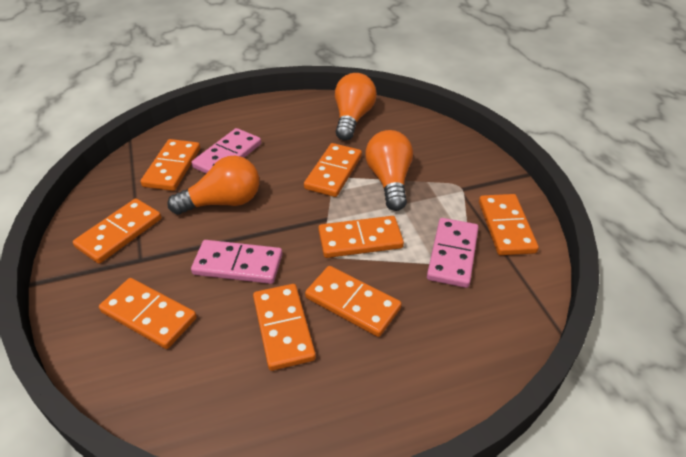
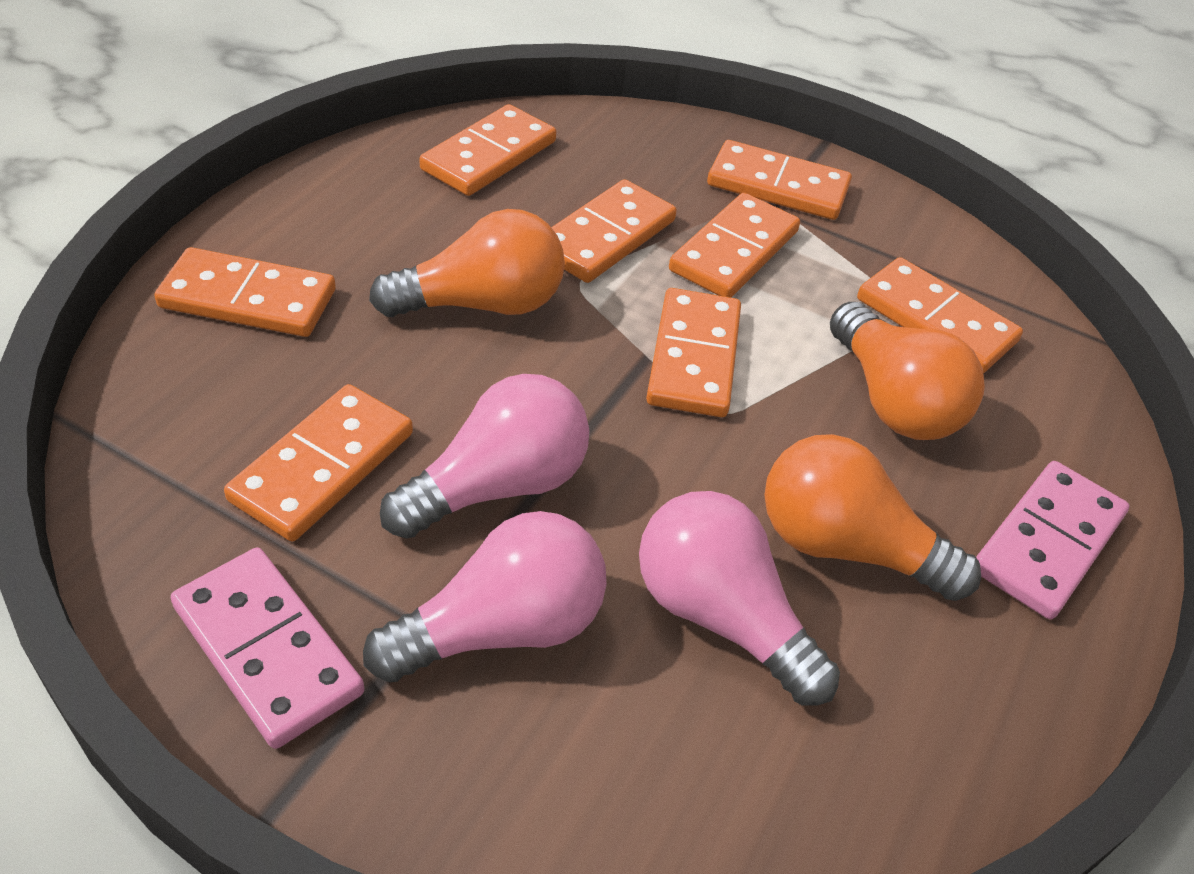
pink domino: 3 -> 2
pink light bulb: 0 -> 3

